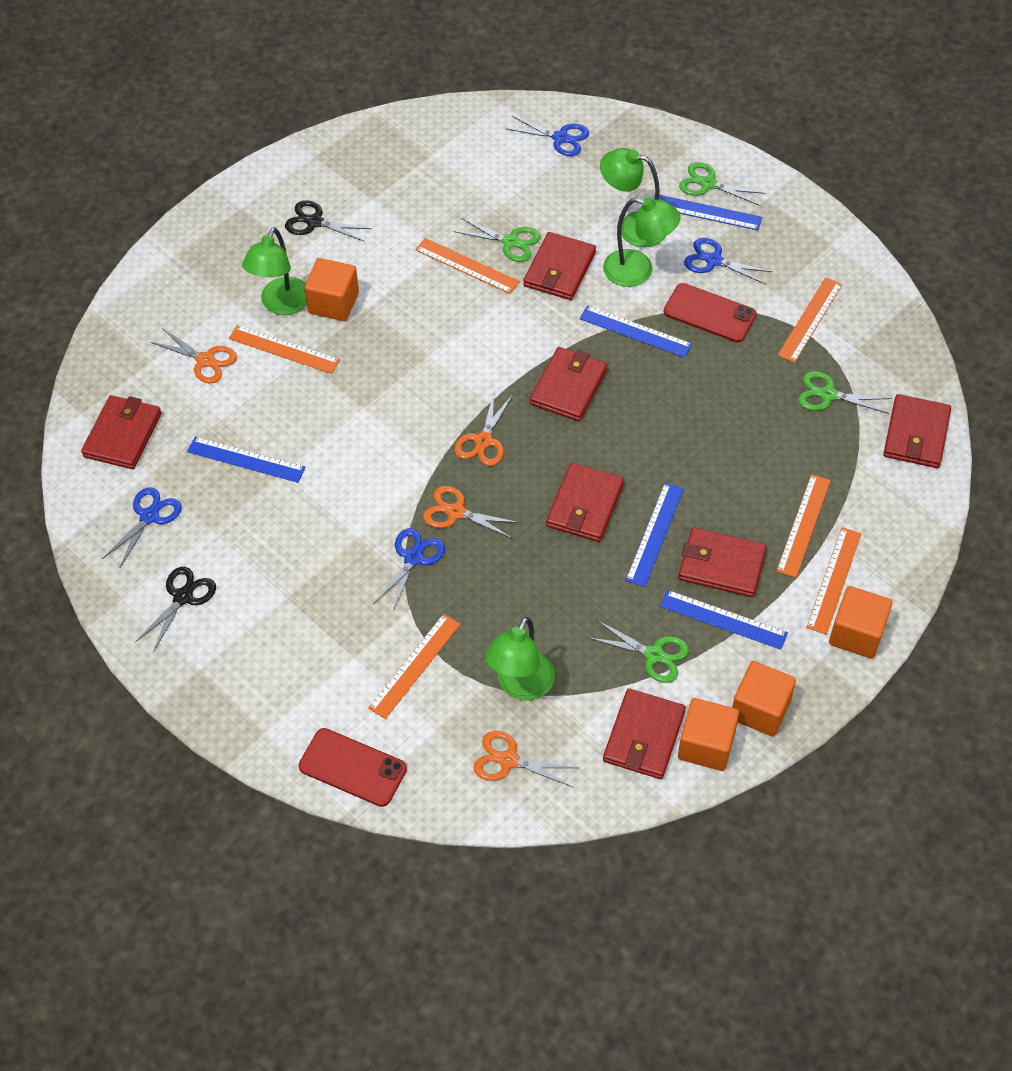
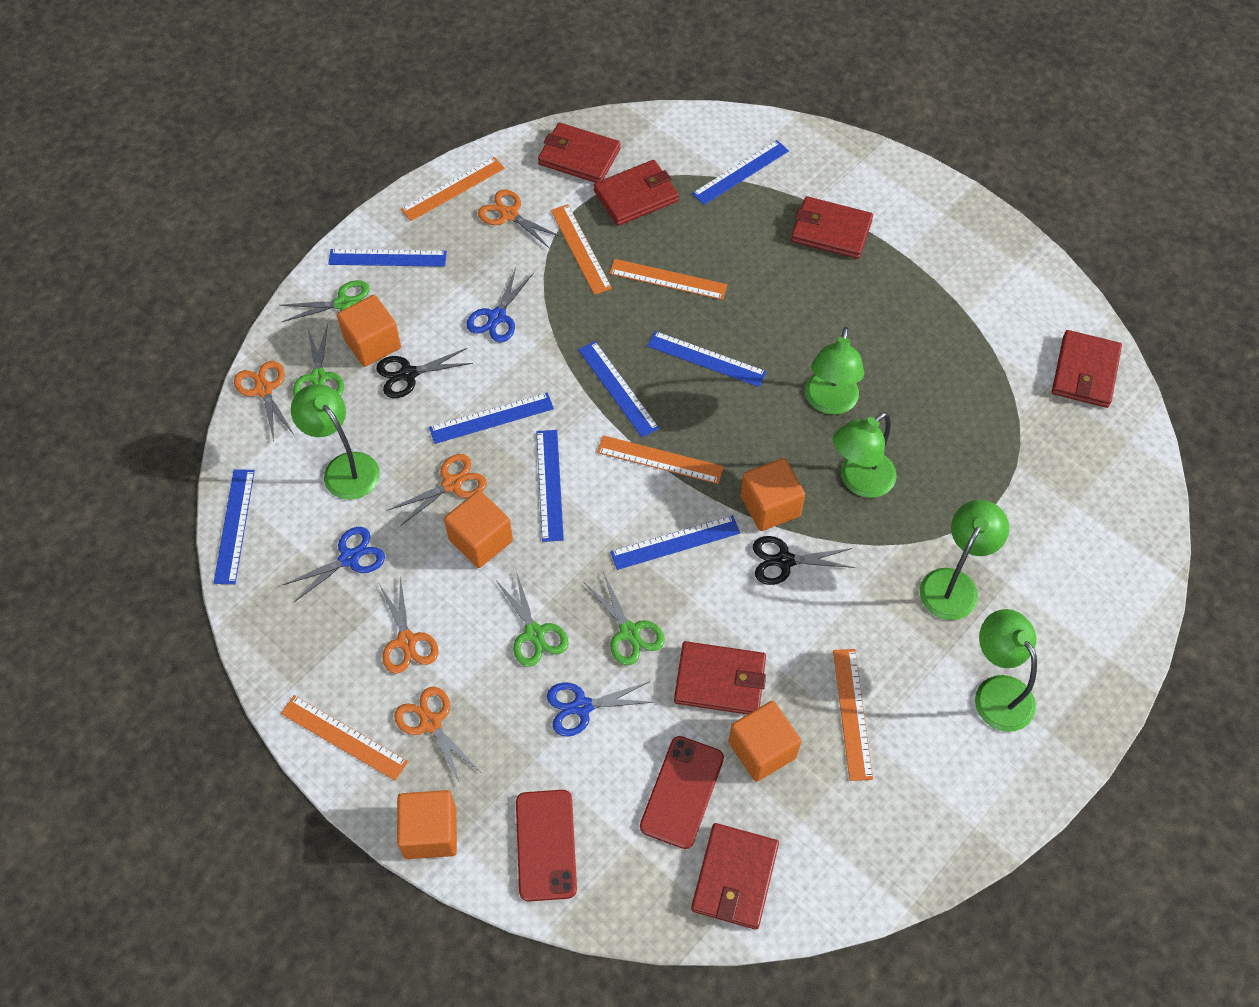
blue ruler: 5 -> 8
blue scissors: 4 -> 3
green lamp: 4 -> 5
orange cube: 4 -> 5
orange scissors: 4 -> 5
red wallet: 7 -> 6

